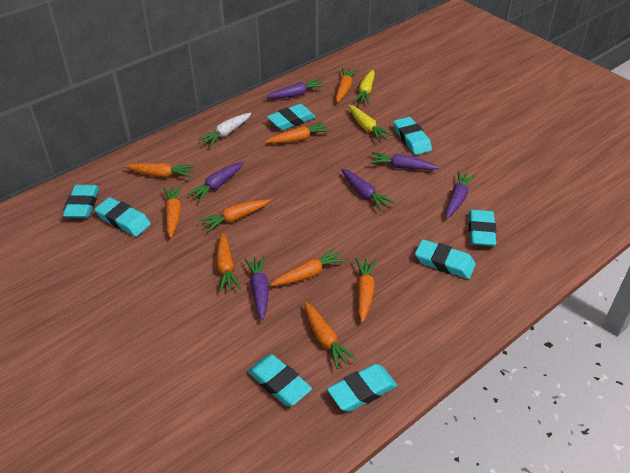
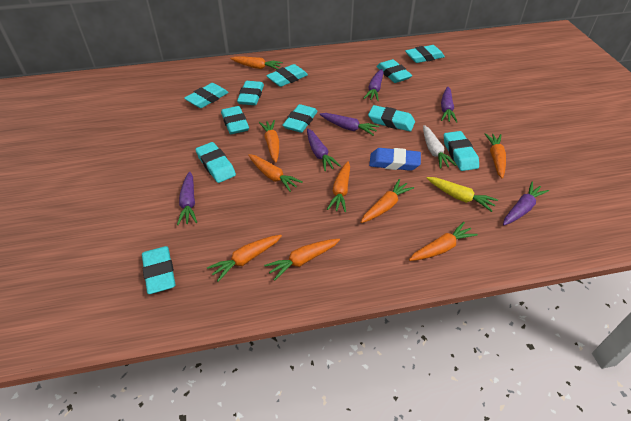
blue eraser: 0 -> 1
turquoise eraser: 8 -> 11
yellow carrot: 2 -> 1

